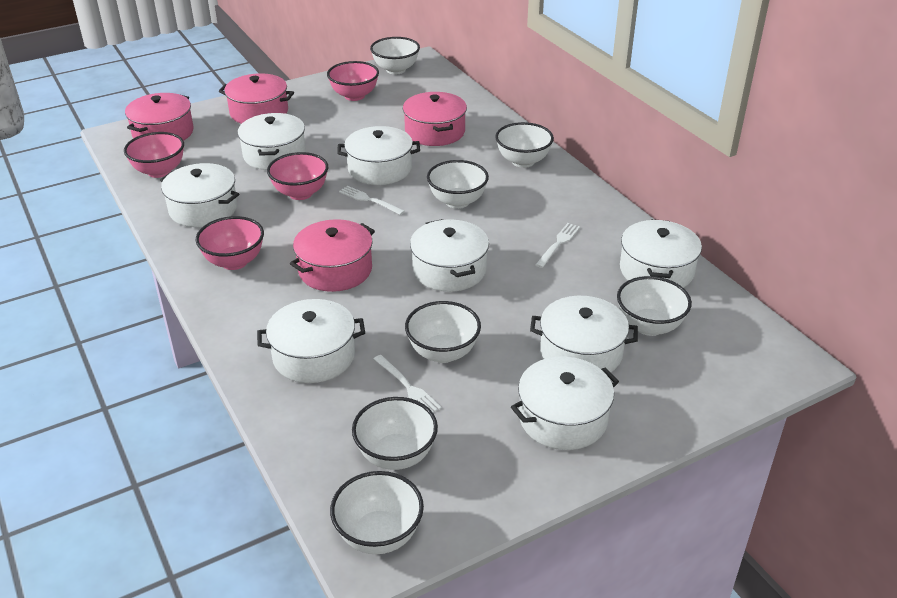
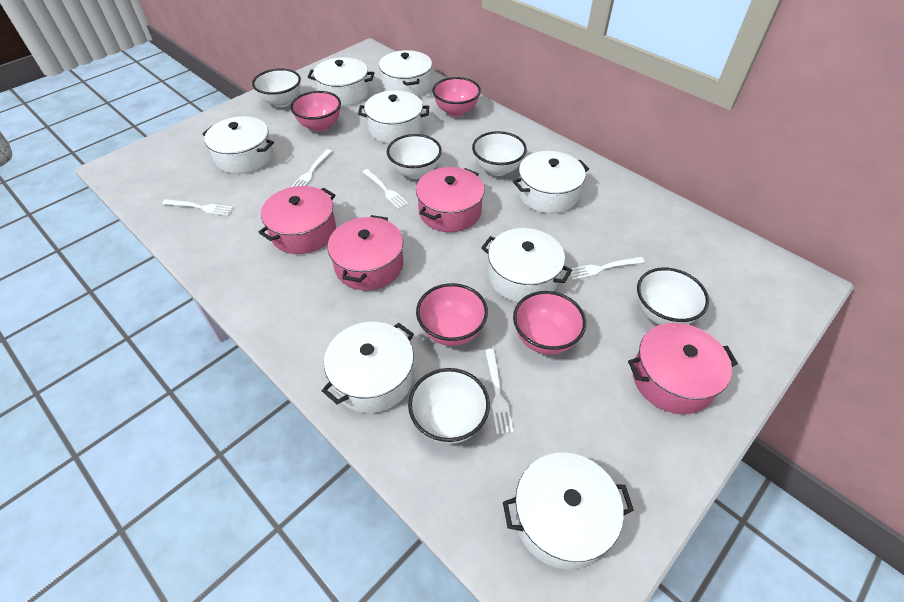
white bowl: 7 -> 5
white fork: 3 -> 5

